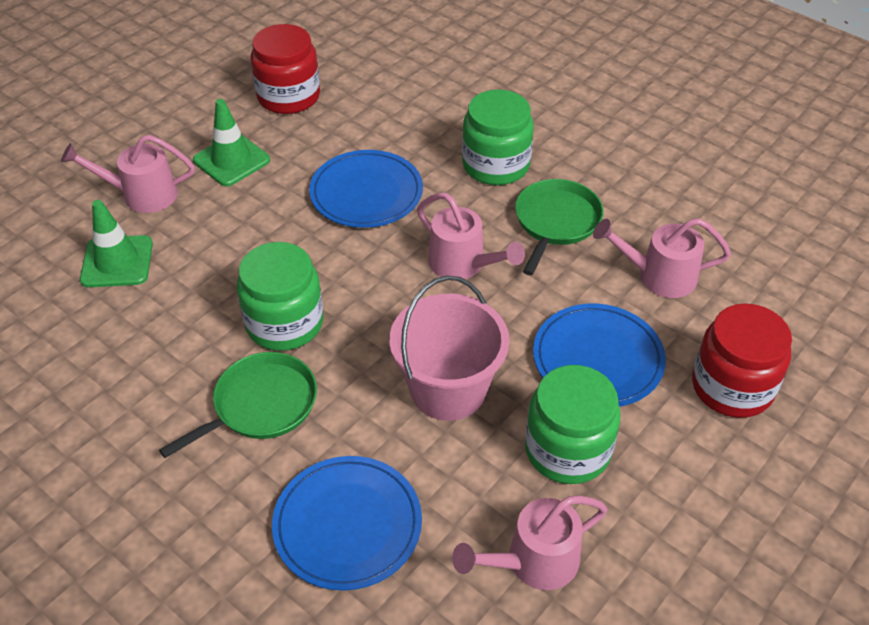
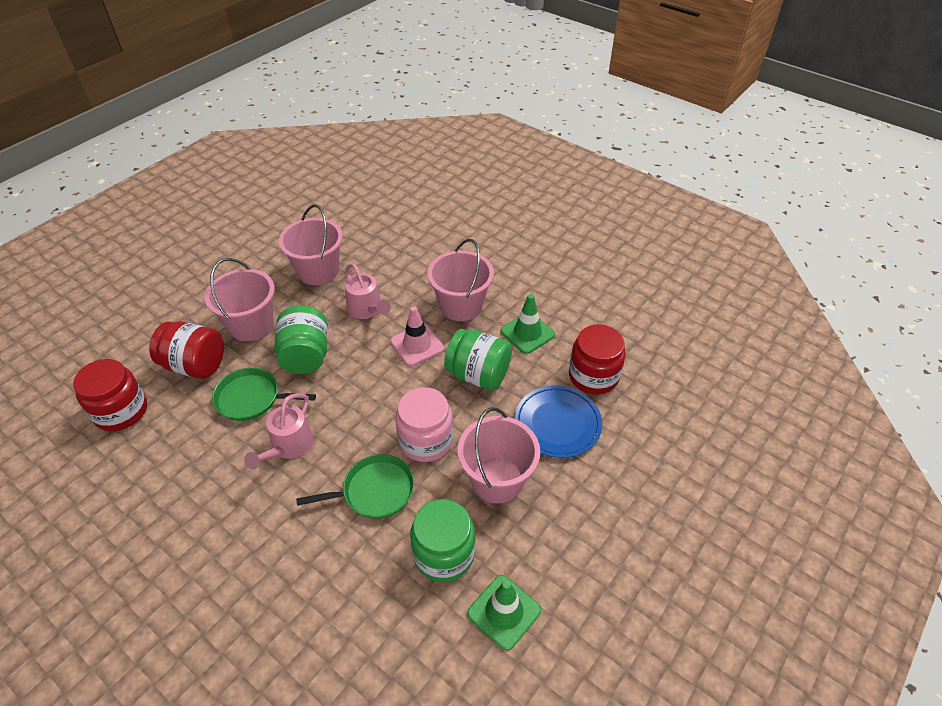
blue plate: 3 -> 1
pink bucket: 1 -> 4
pink jar: 0 -> 1
pink traffic cone: 0 -> 1
pink watering can: 4 -> 2
red jar: 2 -> 3

